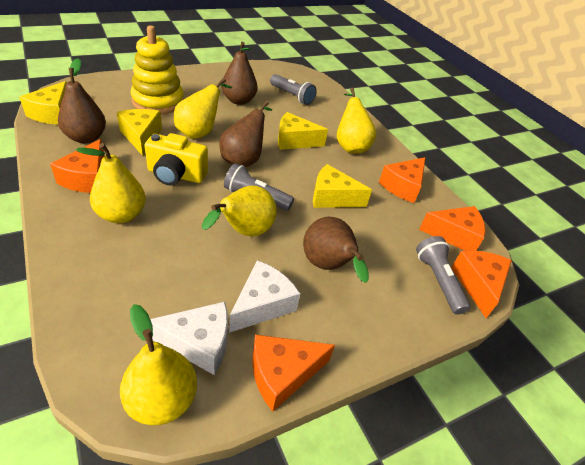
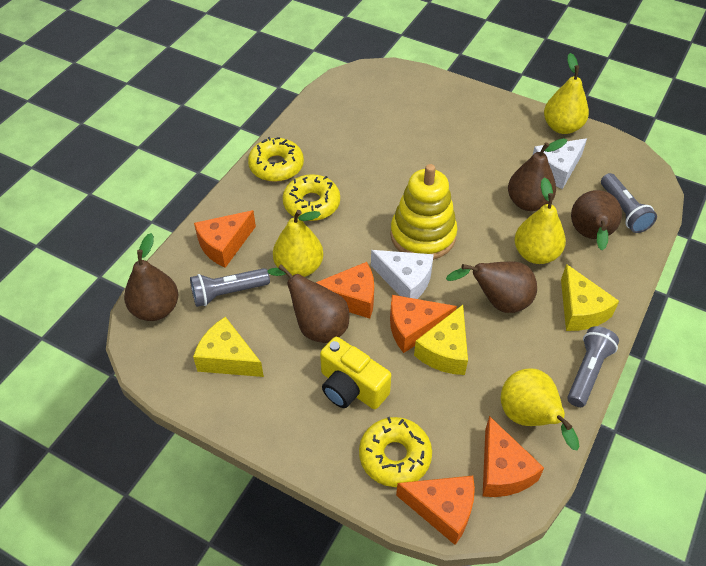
brown pear: 4 -> 5
yellow cheese: 4 -> 3
yellow donut: 0 -> 3
yellow pear: 5 -> 4

